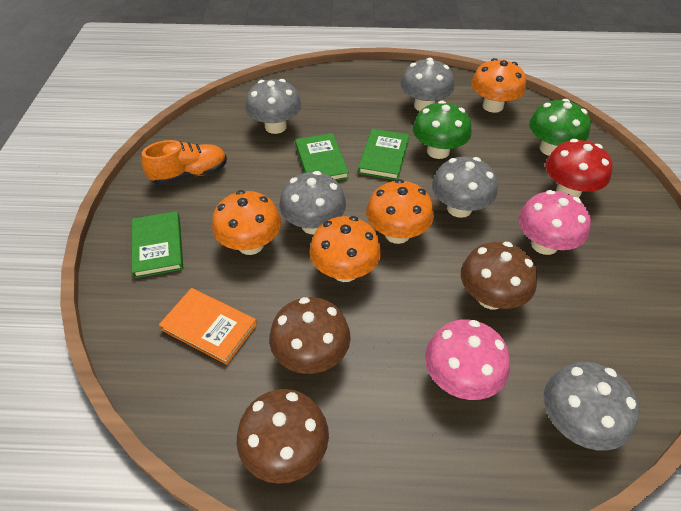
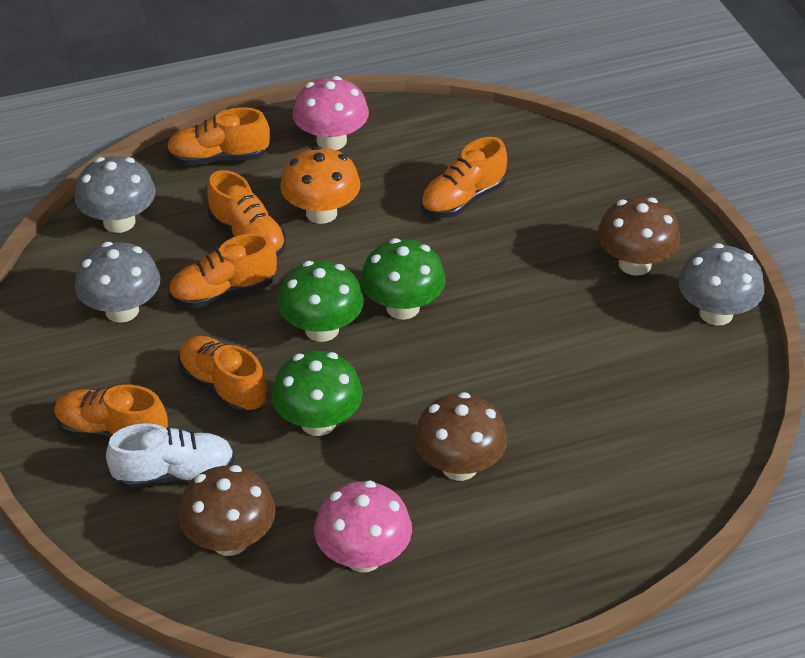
green book: 3 -> 0
green mushroom: 2 -> 3
grey mushroom: 5 -> 3
orange book: 1 -> 0
orange mushroom: 4 -> 1
orange shoe: 1 -> 6
red mushroom: 1 -> 0
white shoe: 0 -> 1

